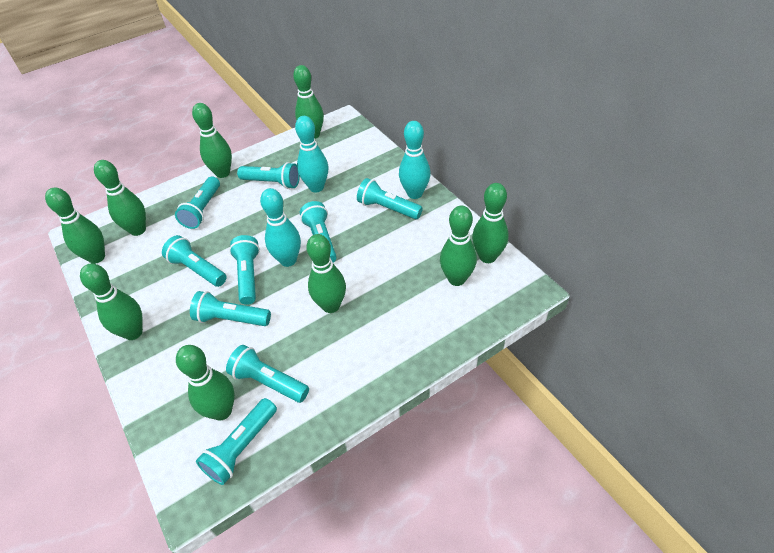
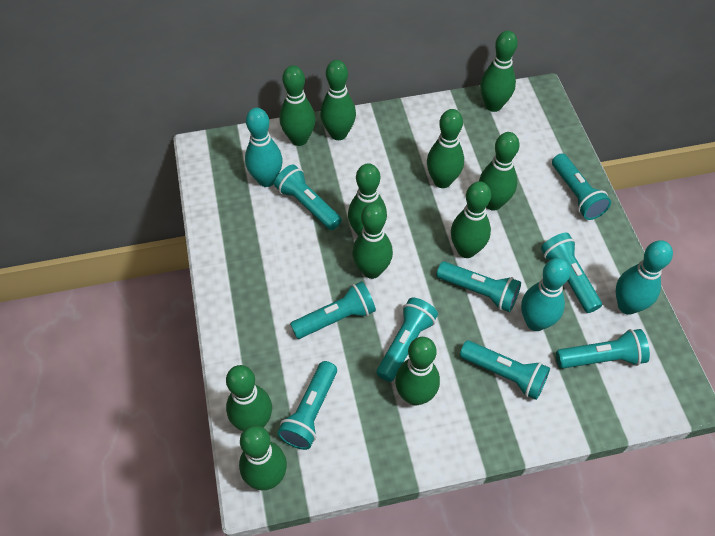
green bowling pin: 9 -> 11

